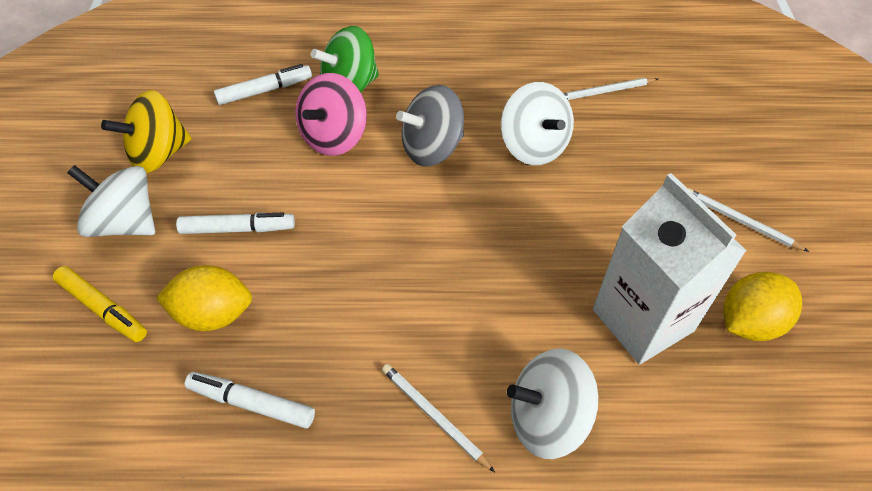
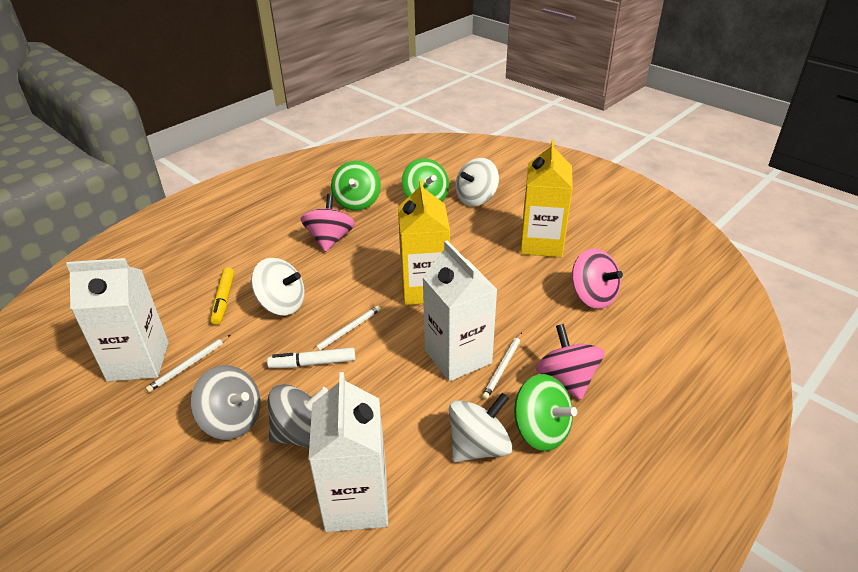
green spinning top: 1 -> 3
grey spinning top: 1 -> 2
pink spinning top: 1 -> 3
white carton: 1 -> 3
white marker: 3 -> 1
yellow carton: 0 -> 2
yellow lemon: 2 -> 0
yellow spinning top: 1 -> 0

